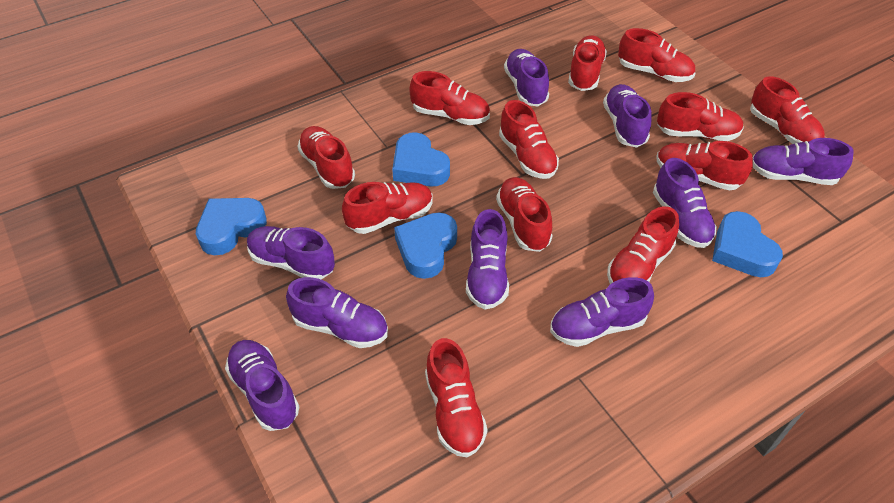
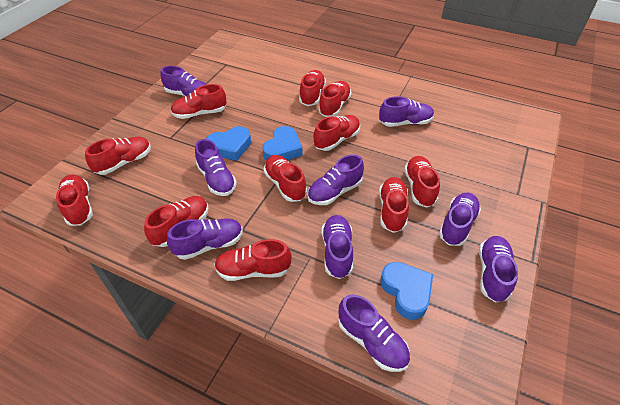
blue heart: 4 -> 3
red shoe: 12 -> 11

